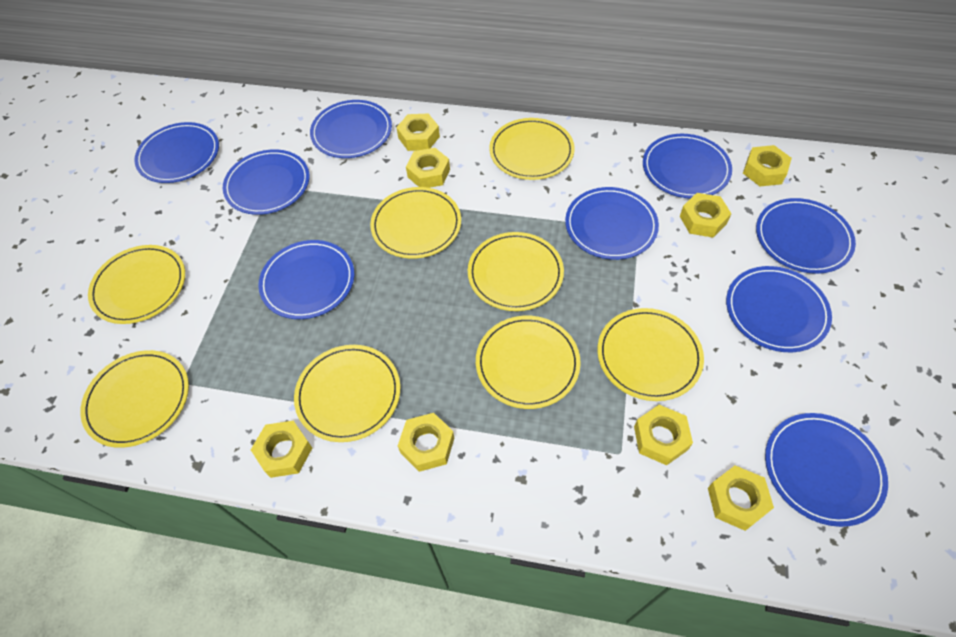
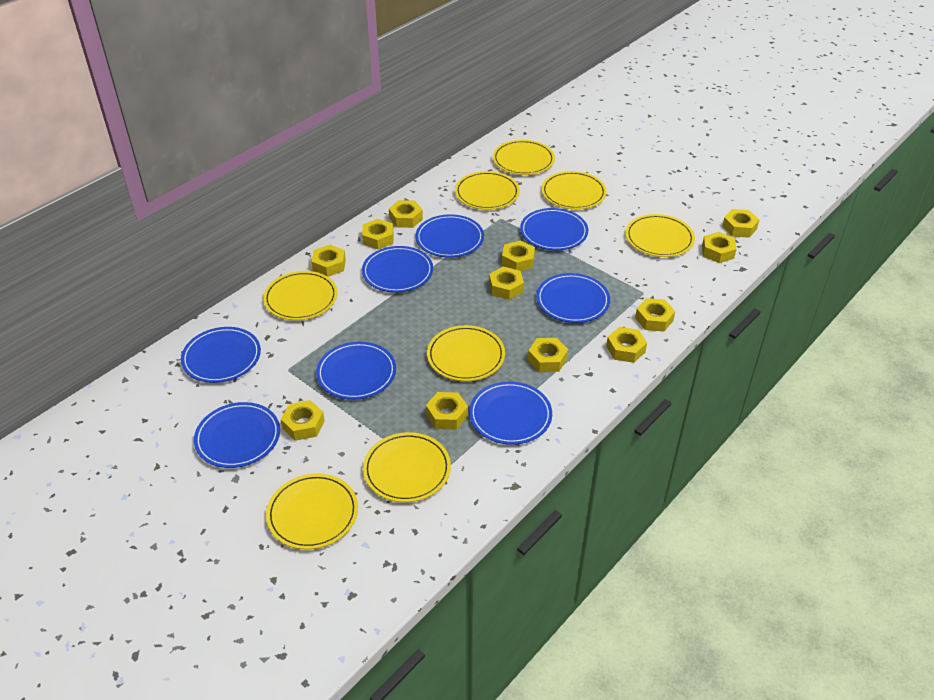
blue plate: 9 -> 8
yellow nut: 8 -> 12

